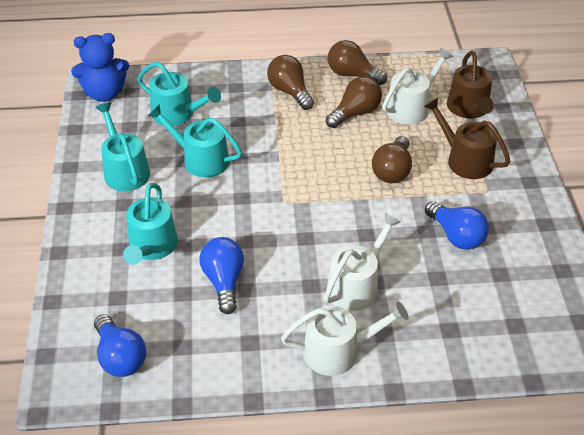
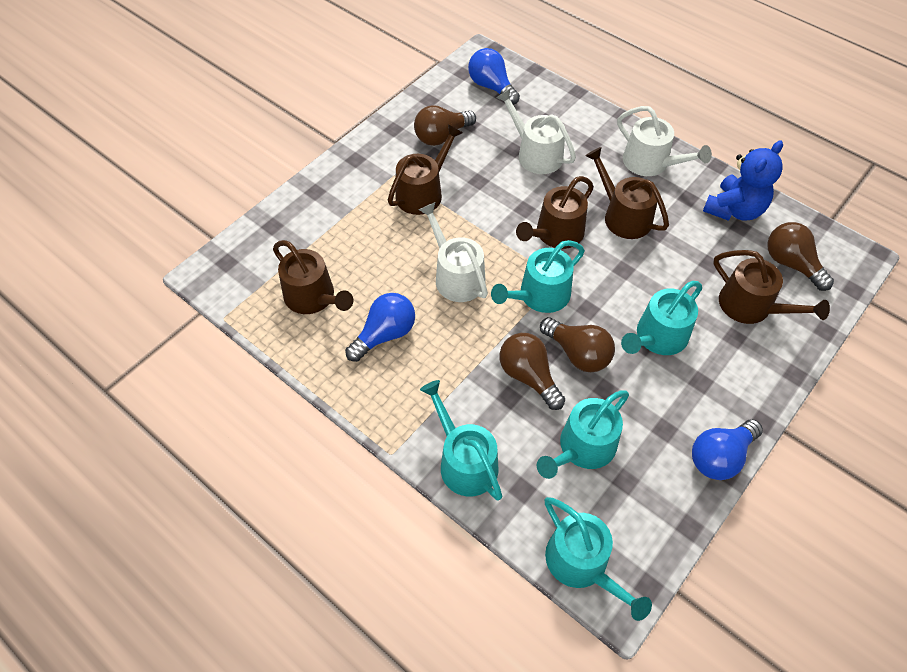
brown watering can: 2 -> 5
turquoise watering can: 4 -> 5

